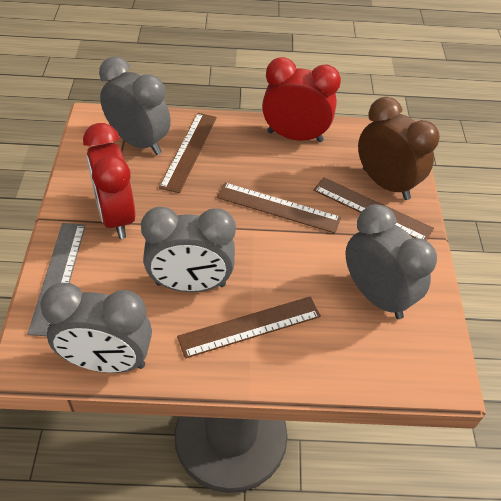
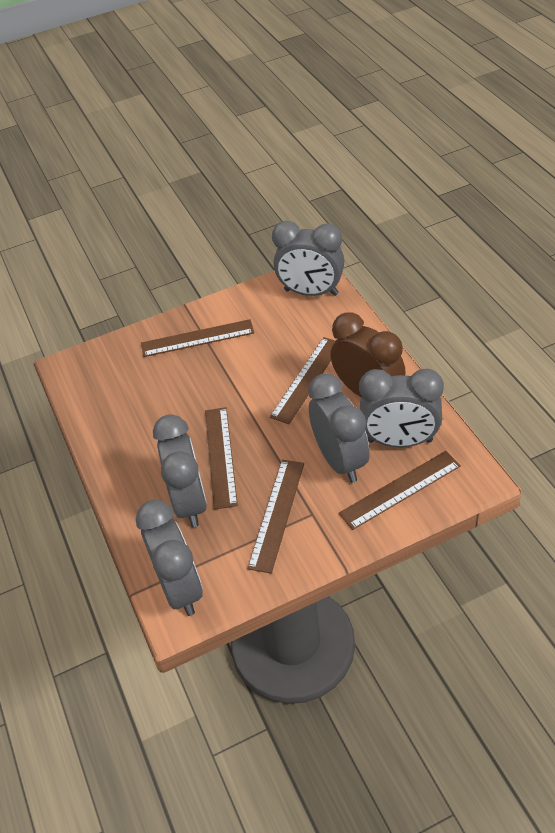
brown ruler: 4 -> 5
grey clock: 4 -> 5
grey ruler: 1 -> 0
red clock: 2 -> 0

